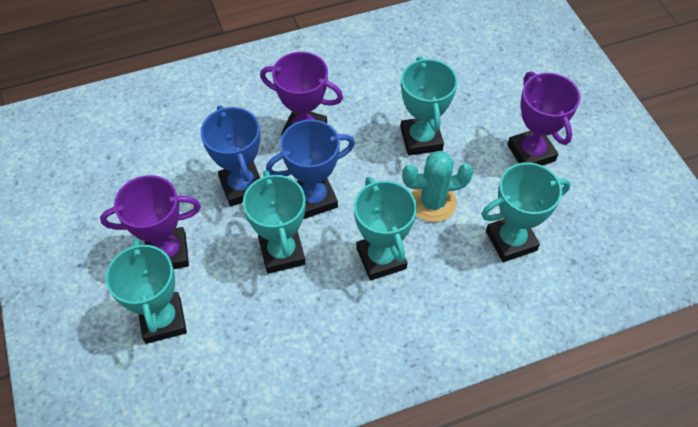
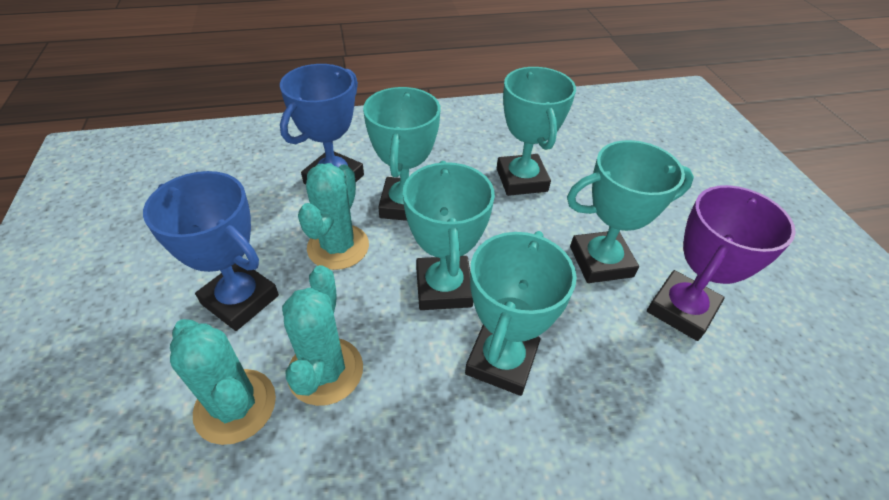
purple trophy: 3 -> 1
turquoise cactus: 1 -> 3

